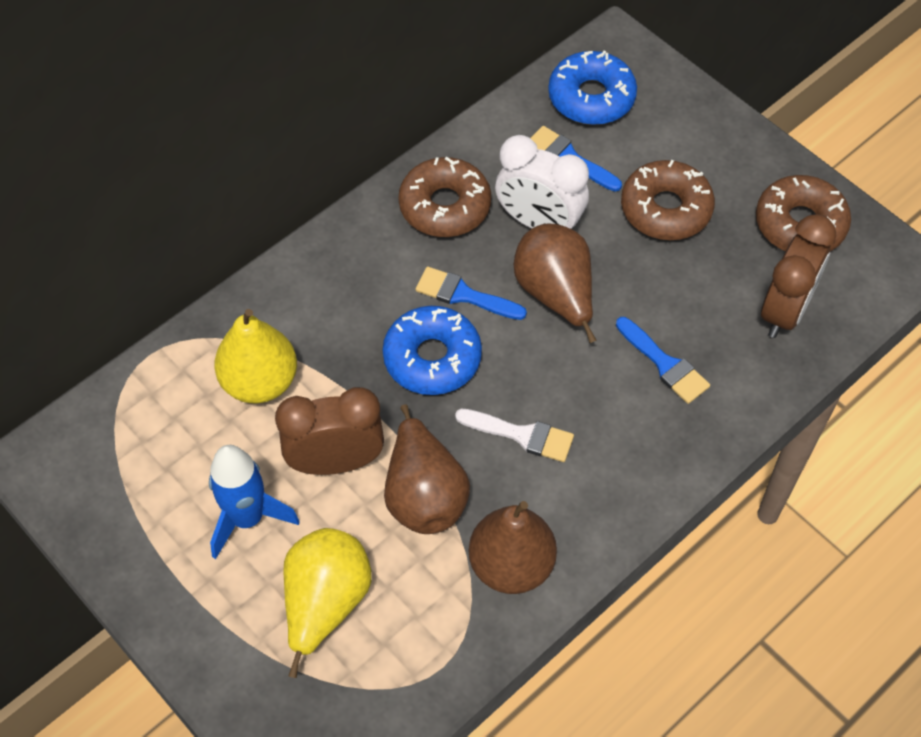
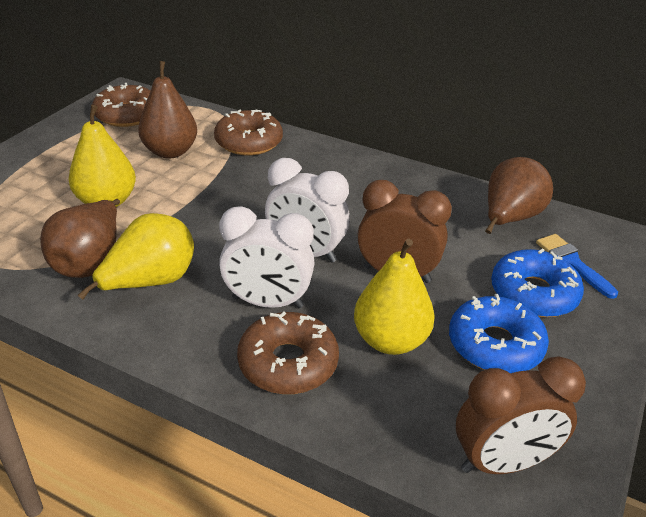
blue brush: 3 -> 1
blue rocket: 1 -> 0
white brush: 1 -> 0
white clock: 1 -> 2
yellow pear: 2 -> 3

